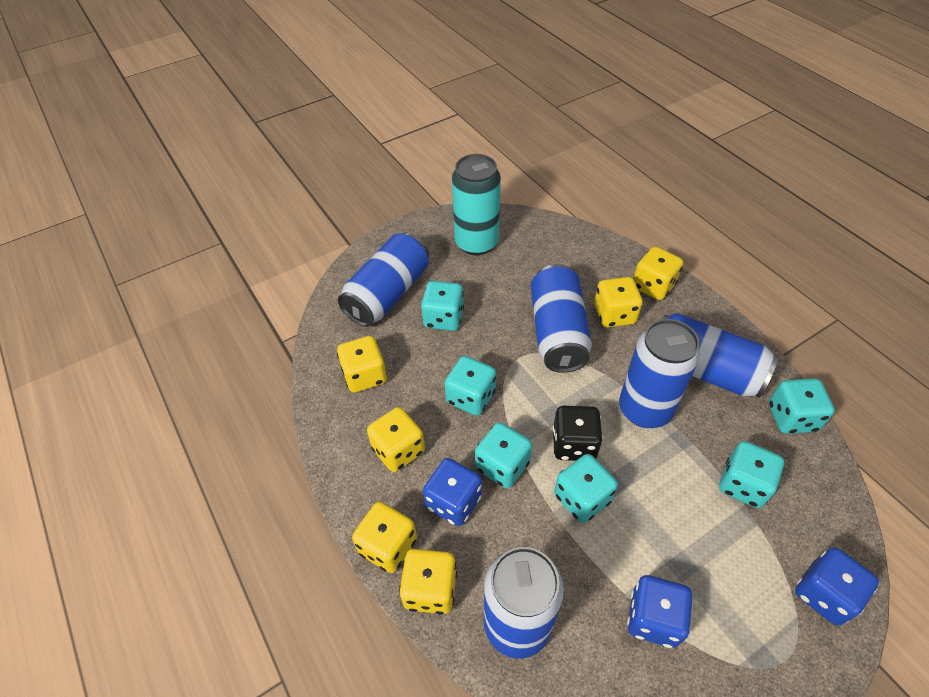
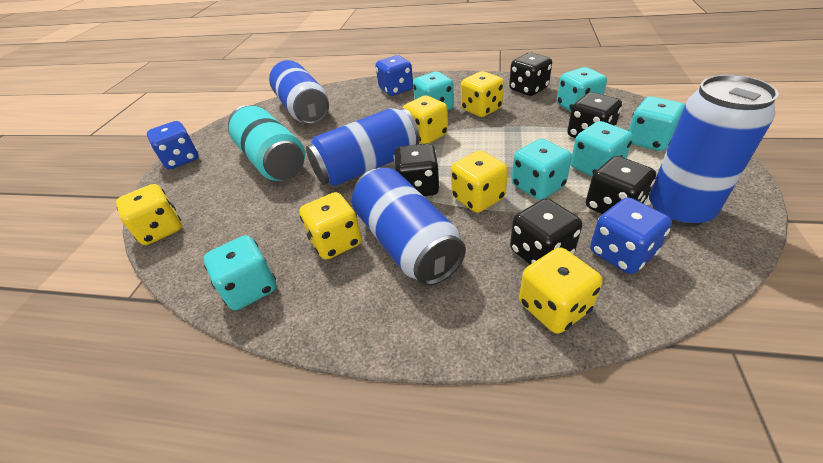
black dice: 1 -> 5
blue can: 5 -> 4

